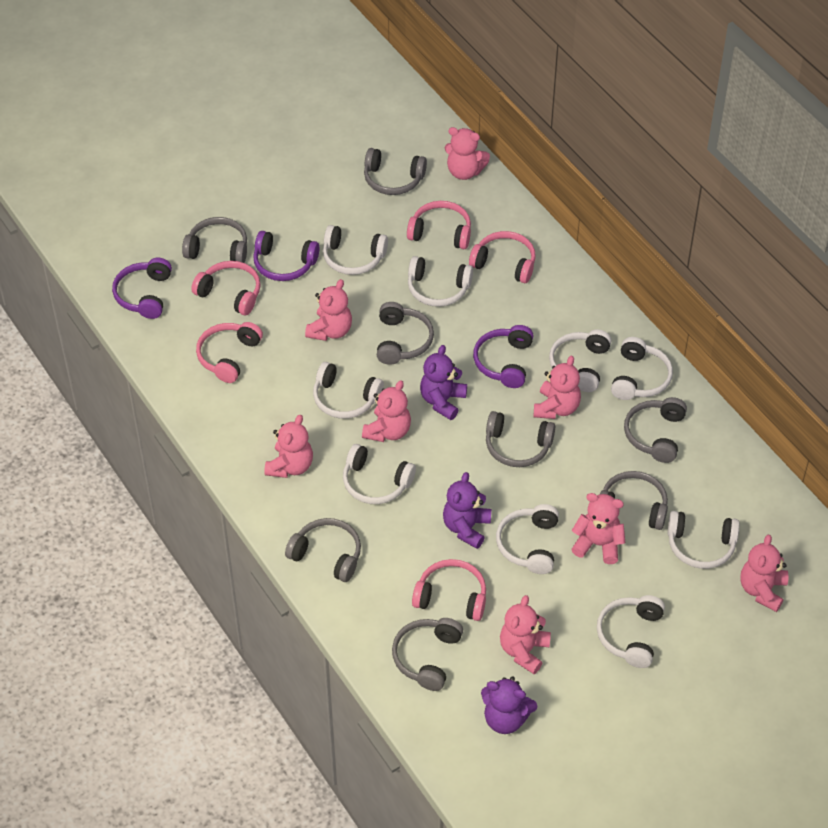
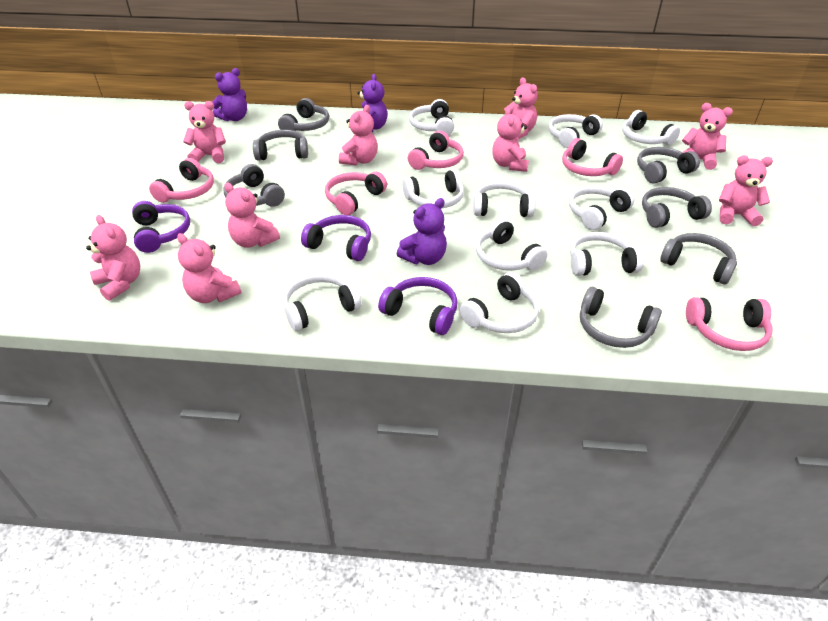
grey headphones: 8 -> 7
pink teddy bear: 8 -> 9
white headphones: 9 -> 10

